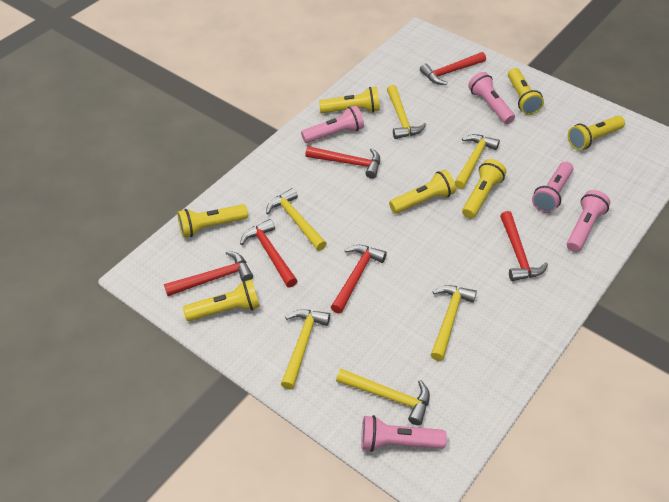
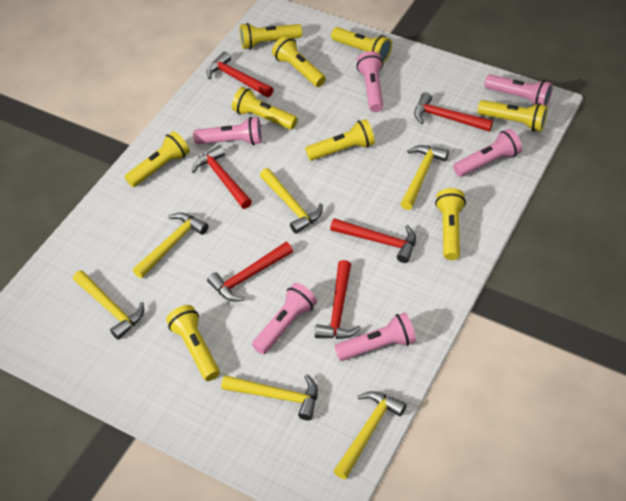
pink flashlight: 5 -> 6
yellow flashlight: 7 -> 9

